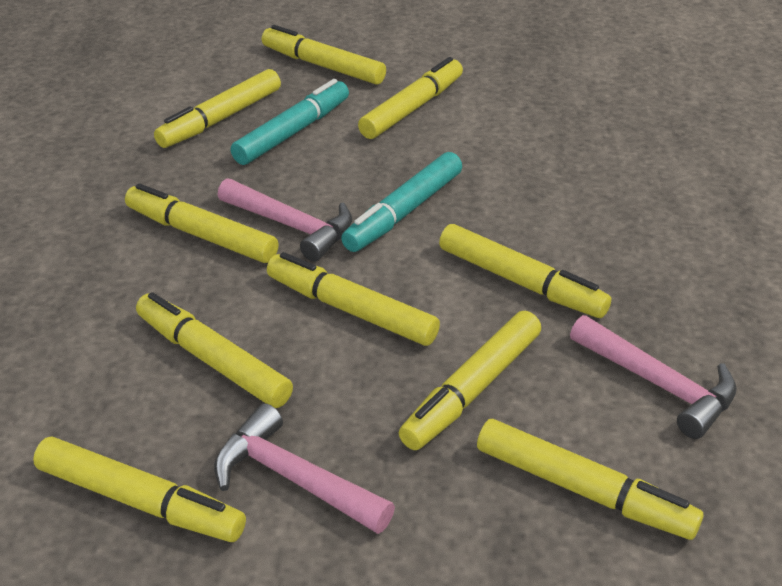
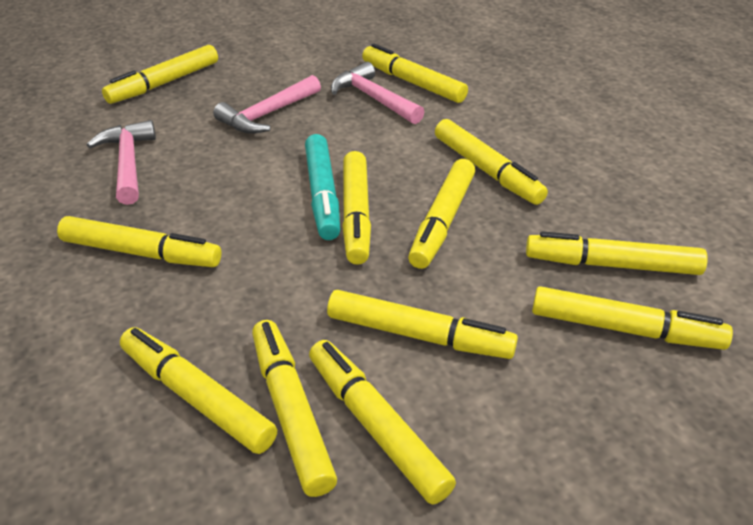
turquoise marker: 2 -> 1
yellow marker: 10 -> 12

